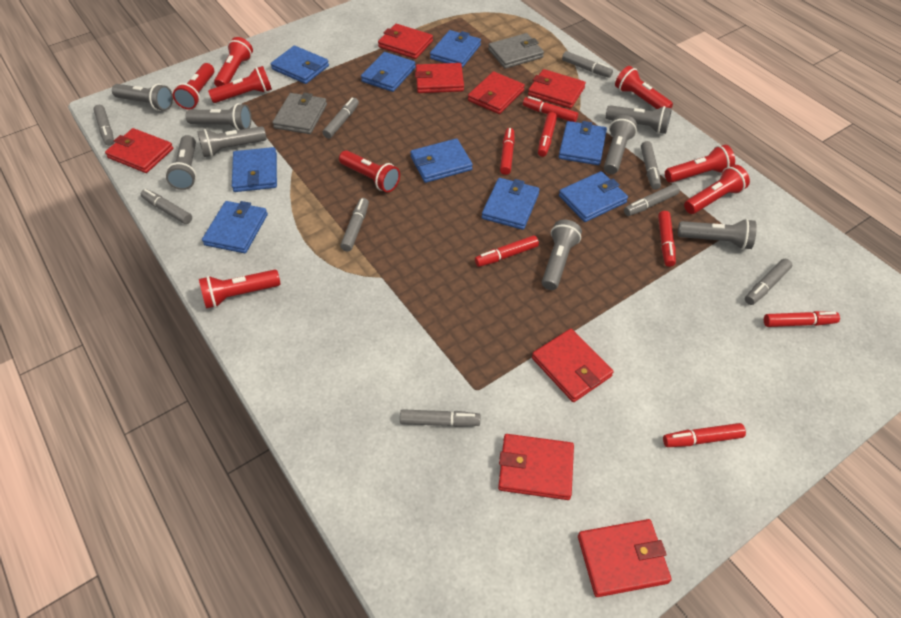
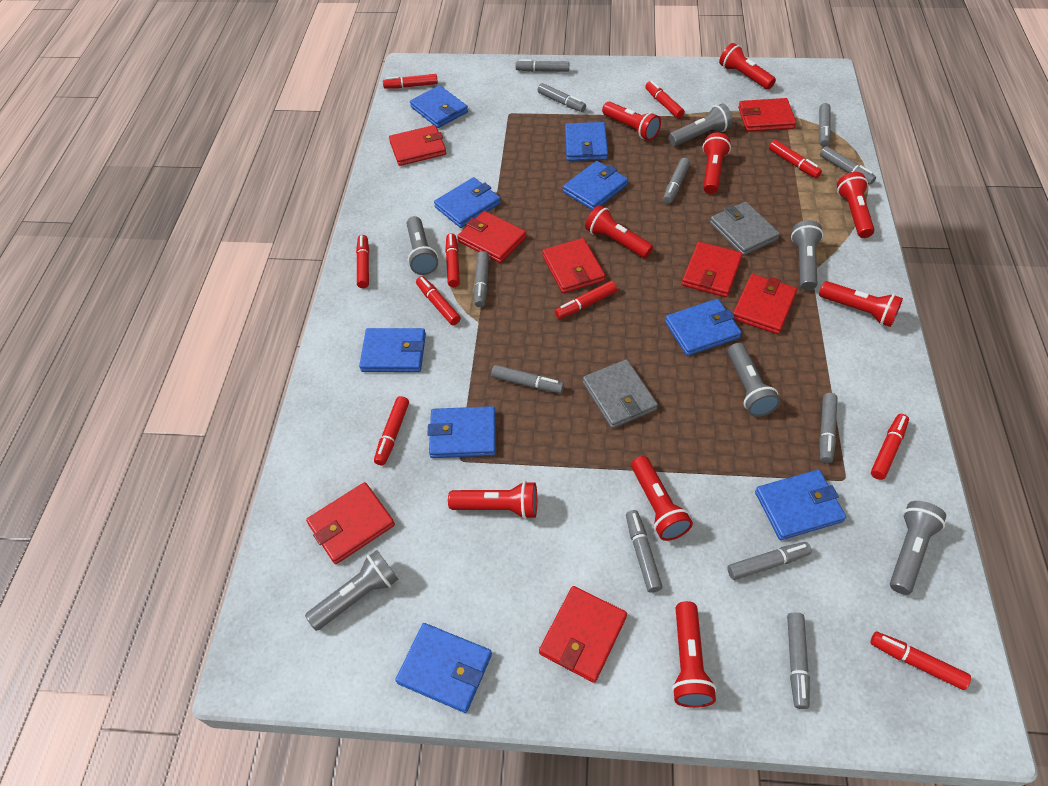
grey flashlight: 8 -> 6
grey marker: 9 -> 11
red flashlight: 8 -> 9
red marker: 7 -> 10

